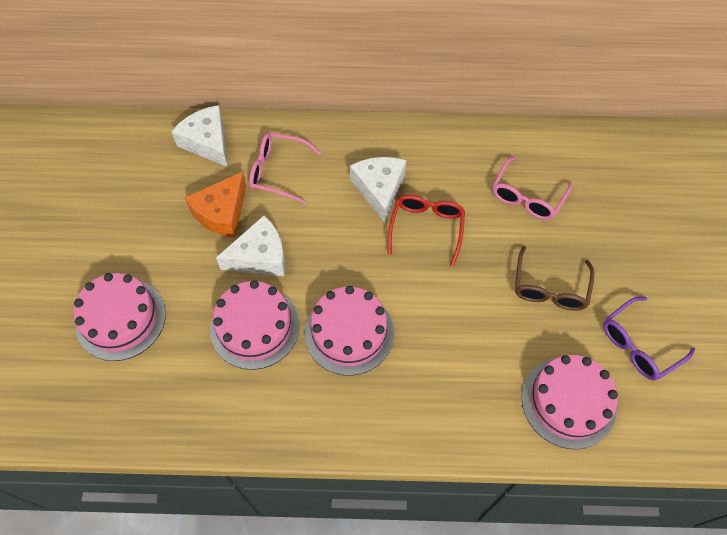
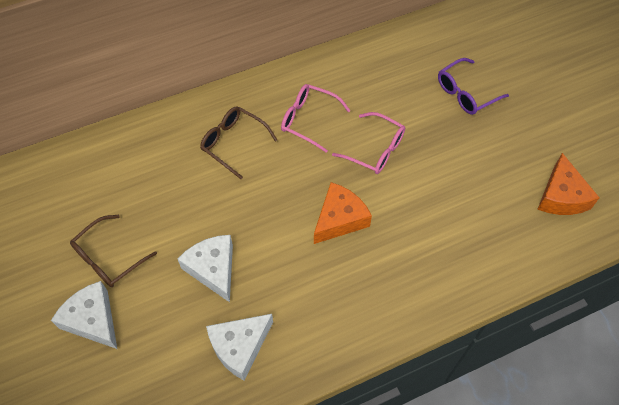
brown glasses: 1 -> 2
orange cheese: 1 -> 2
pink cake: 4 -> 0
red glasses: 1 -> 0

